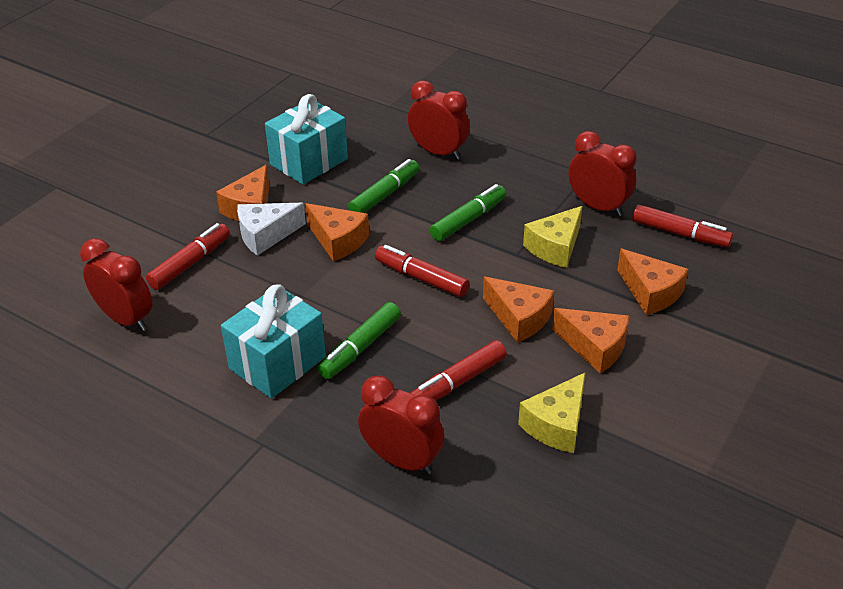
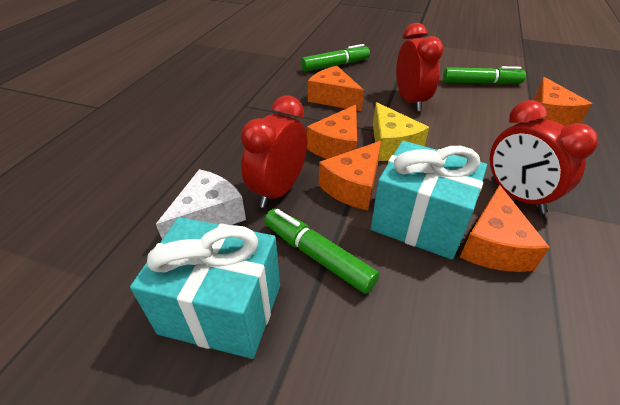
red clock: 4 -> 3
red marker: 4 -> 0
yellow cheese: 2 -> 1

